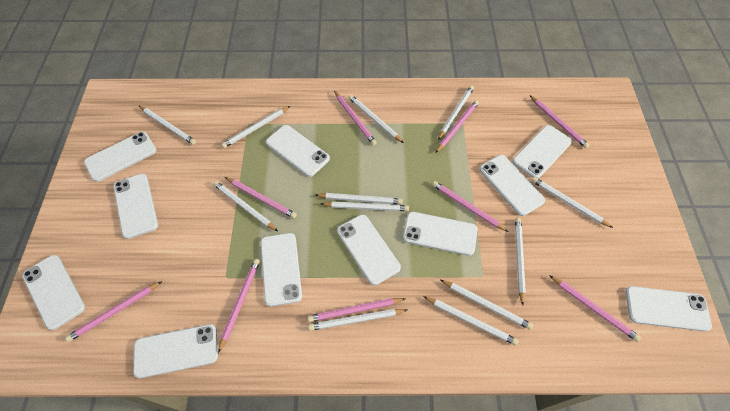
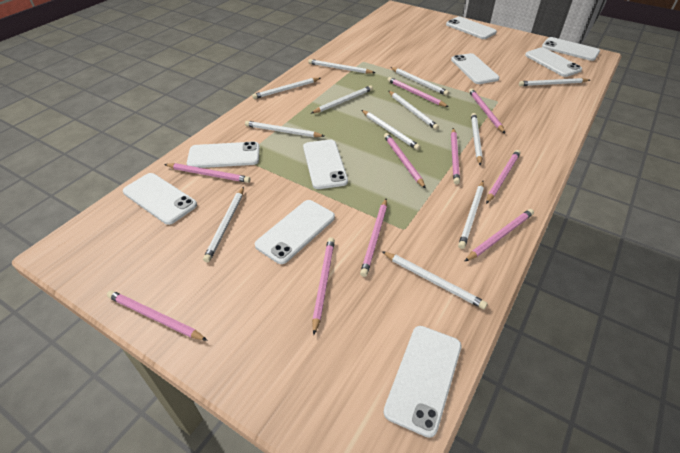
pink pencil: 9 -> 10
white phone: 11 -> 9

